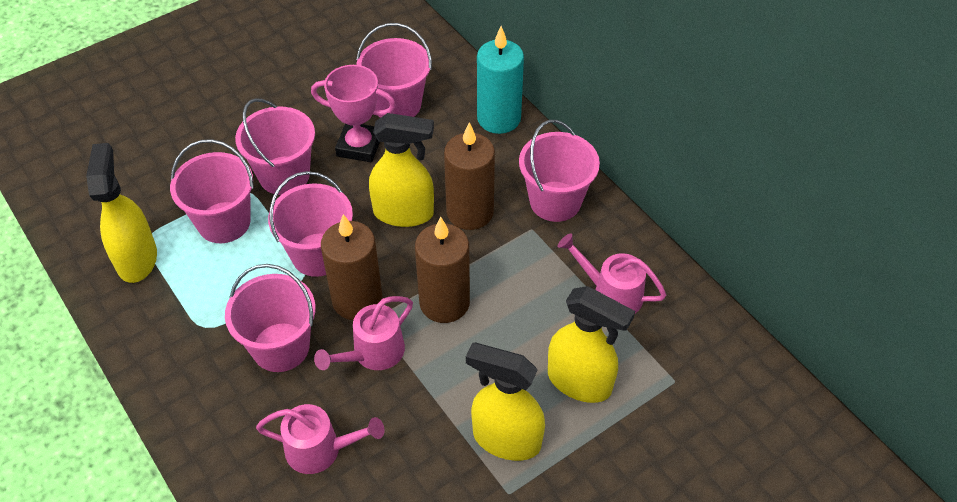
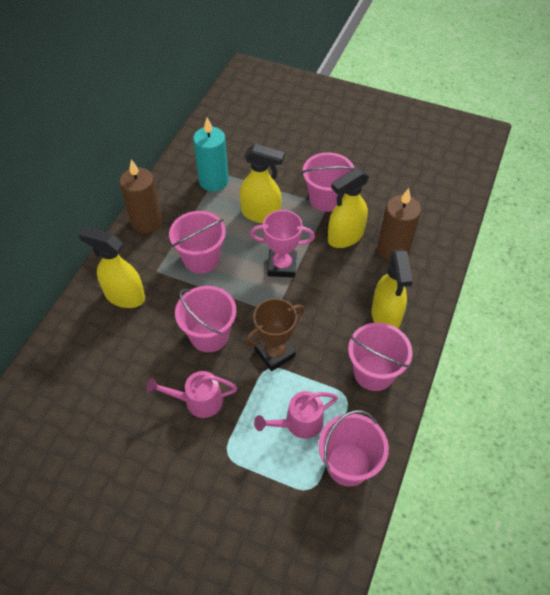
brown candle: 3 -> 2
brown trophy: 0 -> 1
pink bucket: 6 -> 5
pink watering can: 3 -> 2

